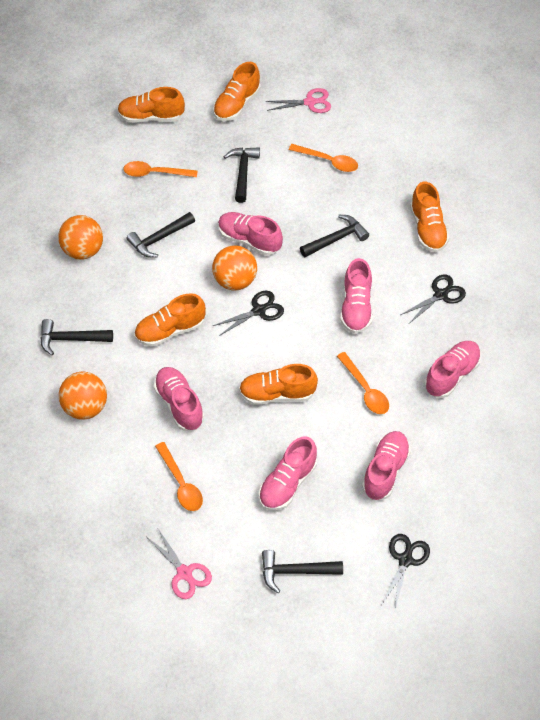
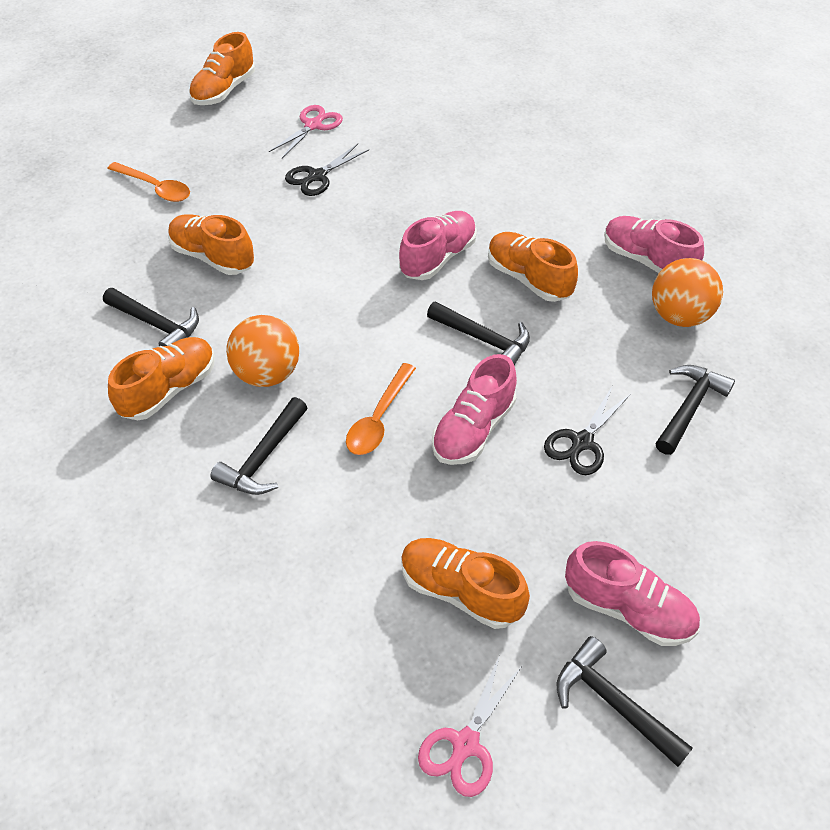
black scissors: 3 -> 2
orange ball: 3 -> 2
orange spoon: 4 -> 2
pink shoe: 6 -> 4

